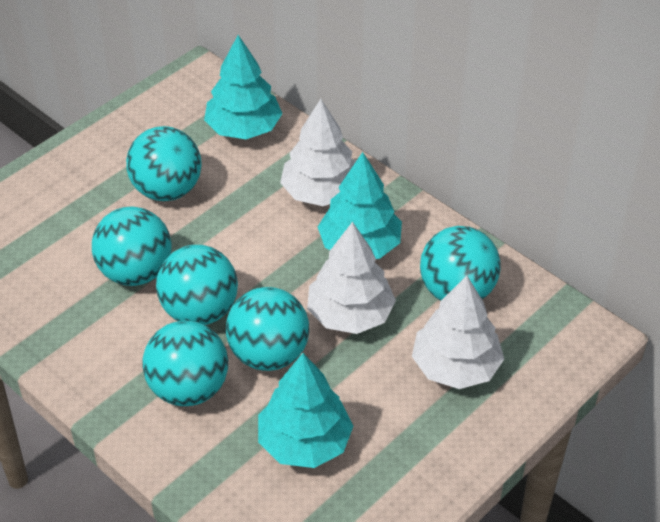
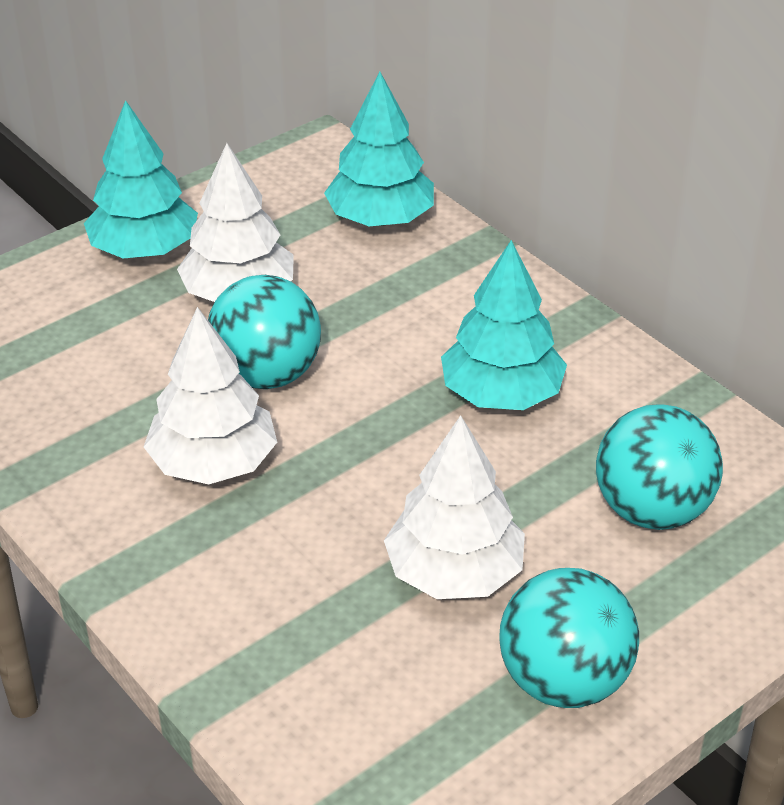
turquoise ball: 6 -> 3

